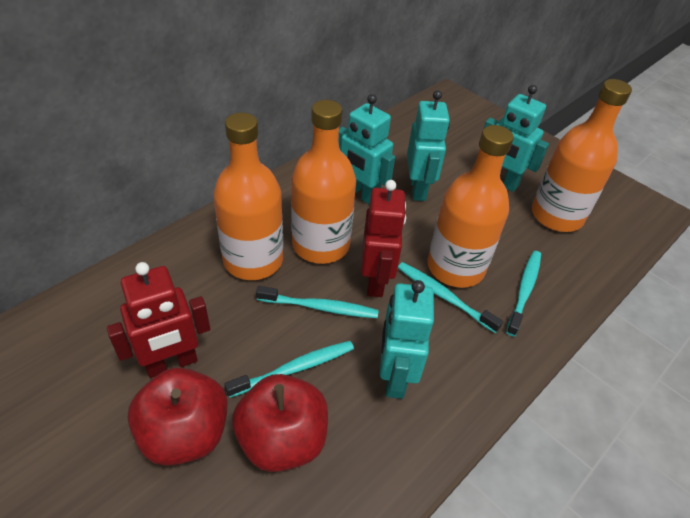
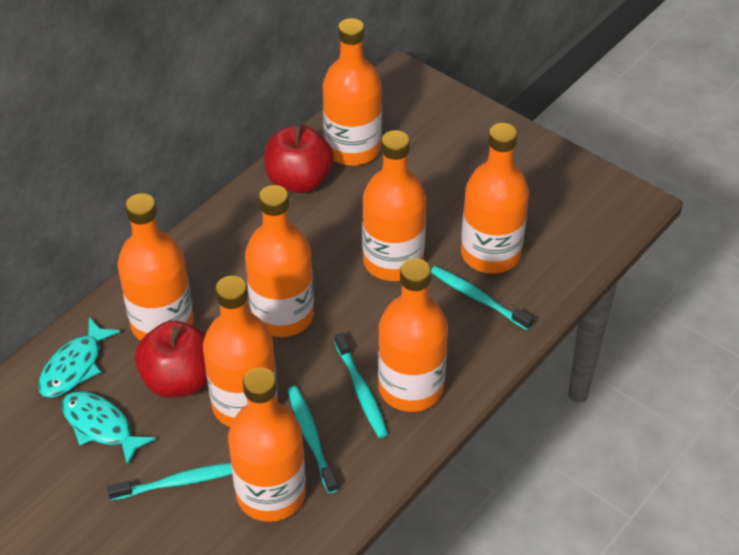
orange bottle: 4 -> 8
red robot: 2 -> 0
turquoise fish: 0 -> 2
turquoise robot: 4 -> 0

